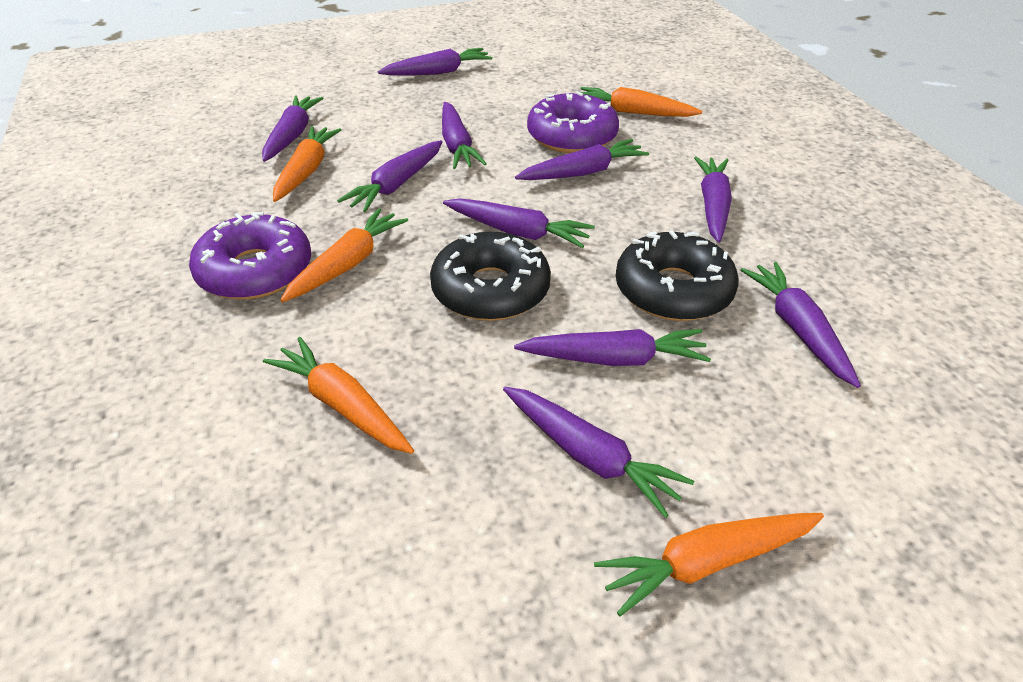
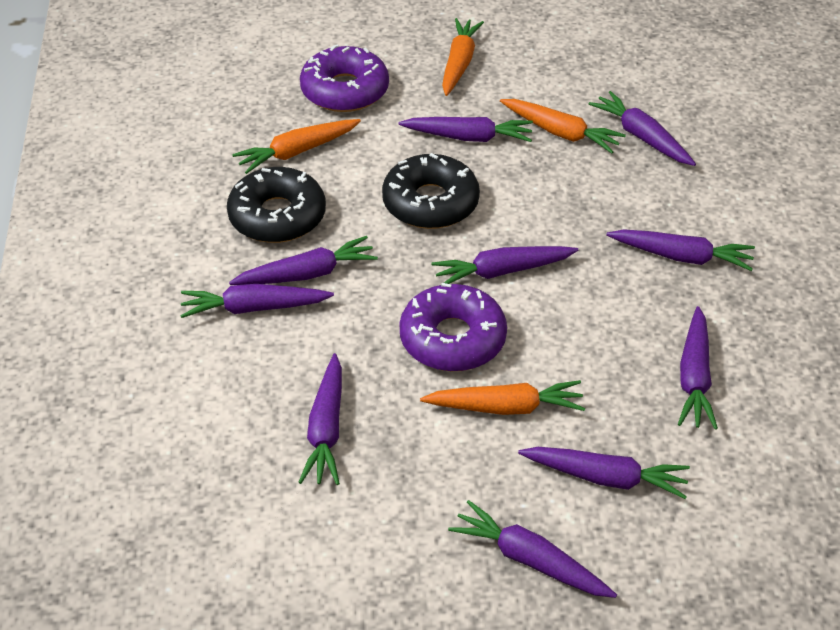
orange carrot: 5 -> 4

